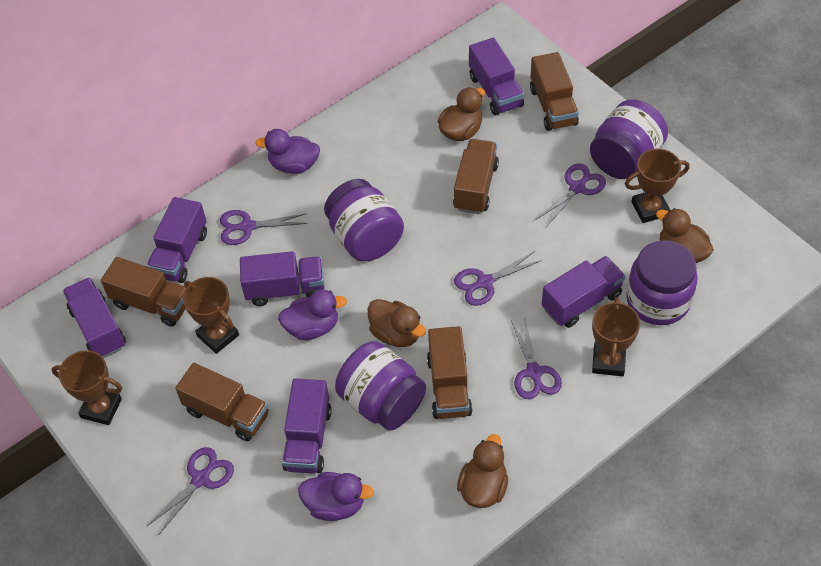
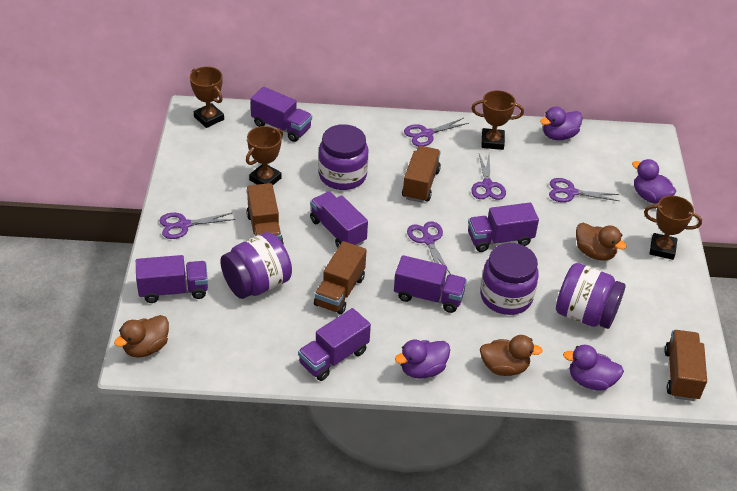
brown duck: 4 -> 3
brown truck: 5 -> 4
purple duck: 3 -> 4

